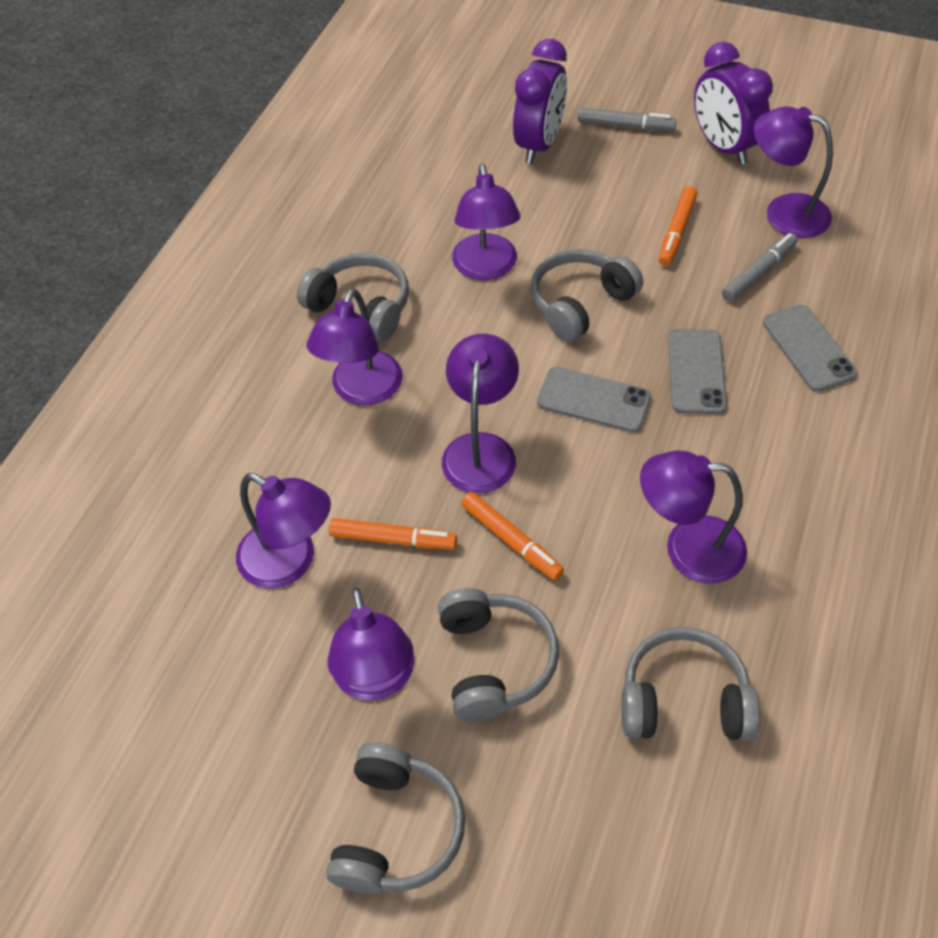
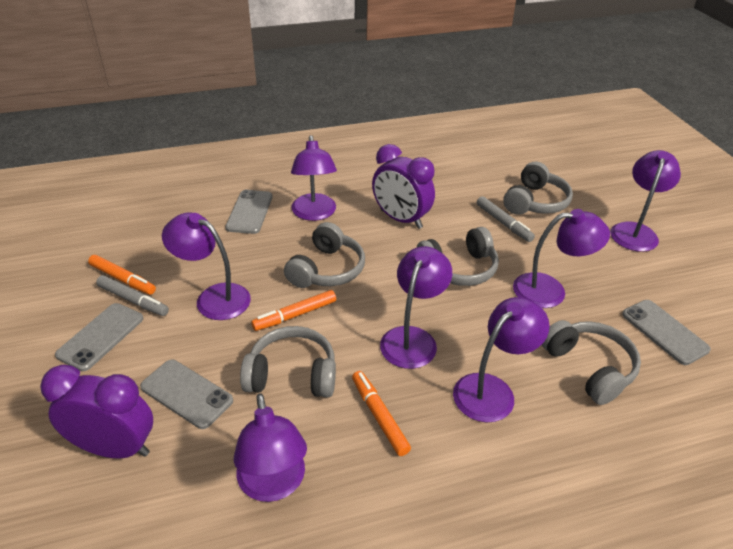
grey phone: 3 -> 4

